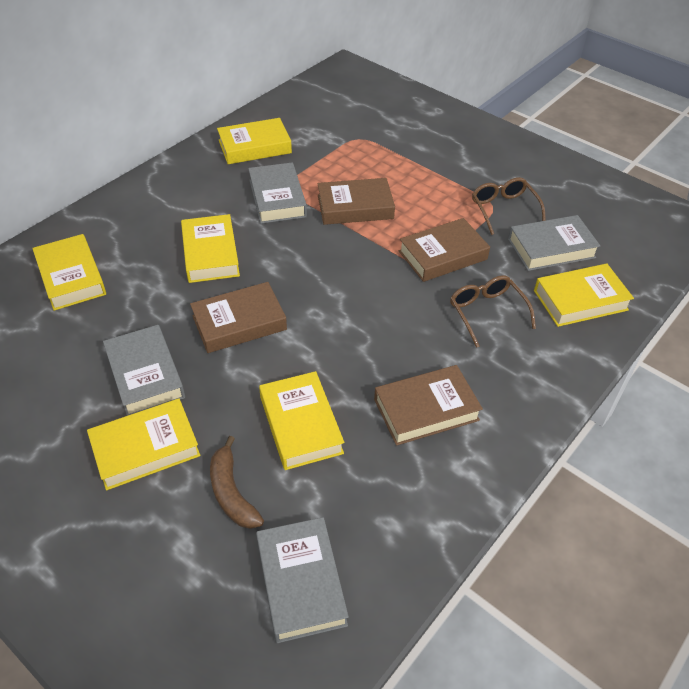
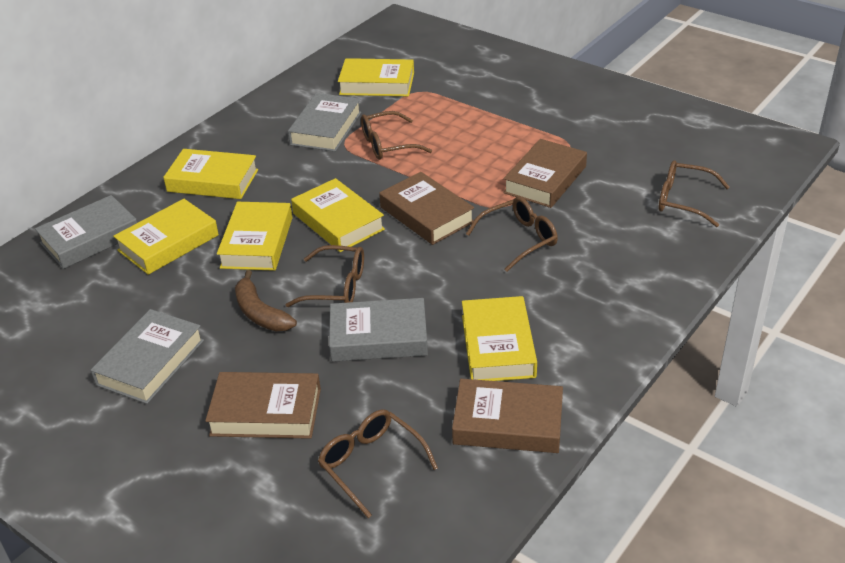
brown glasses: 2 -> 5

